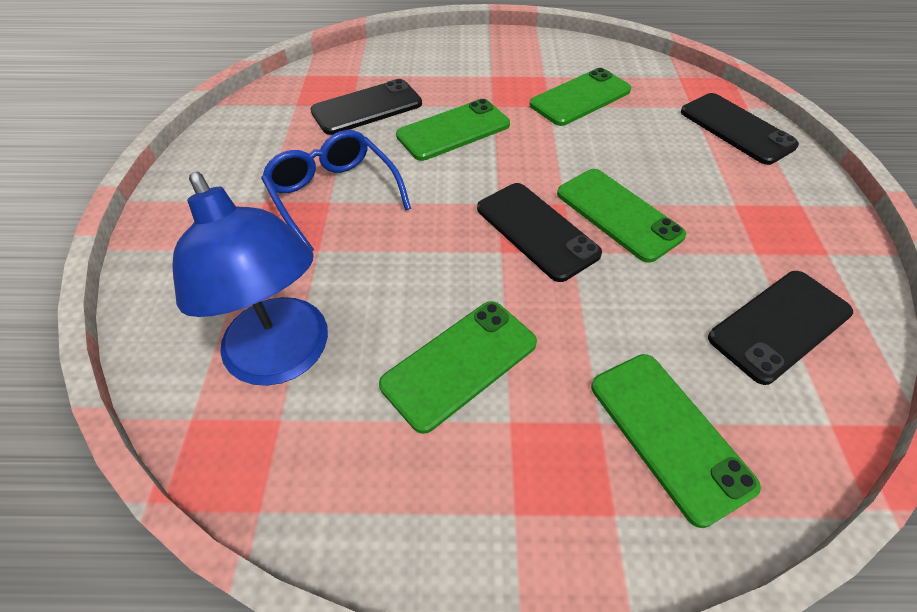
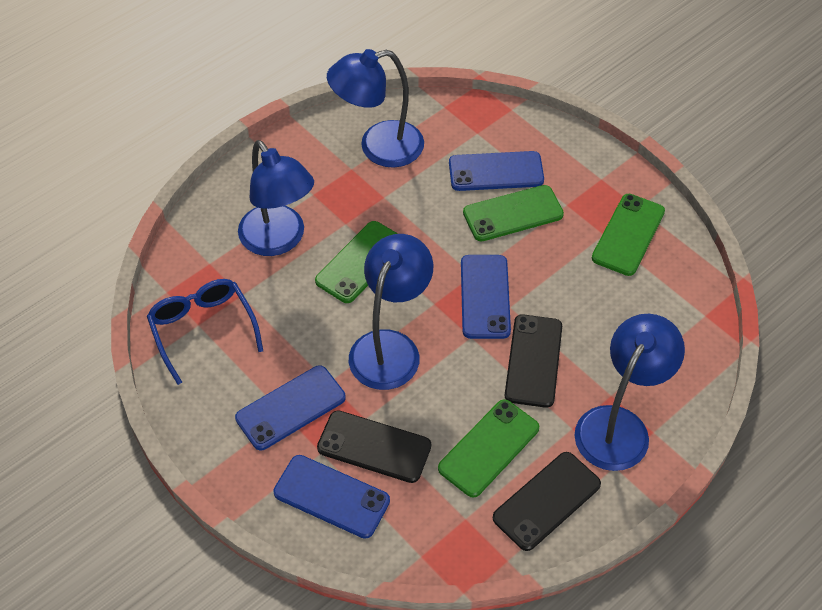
black phone: 4 -> 3
blue lamp: 1 -> 4
blue phone: 0 -> 4
green phone: 5 -> 4

